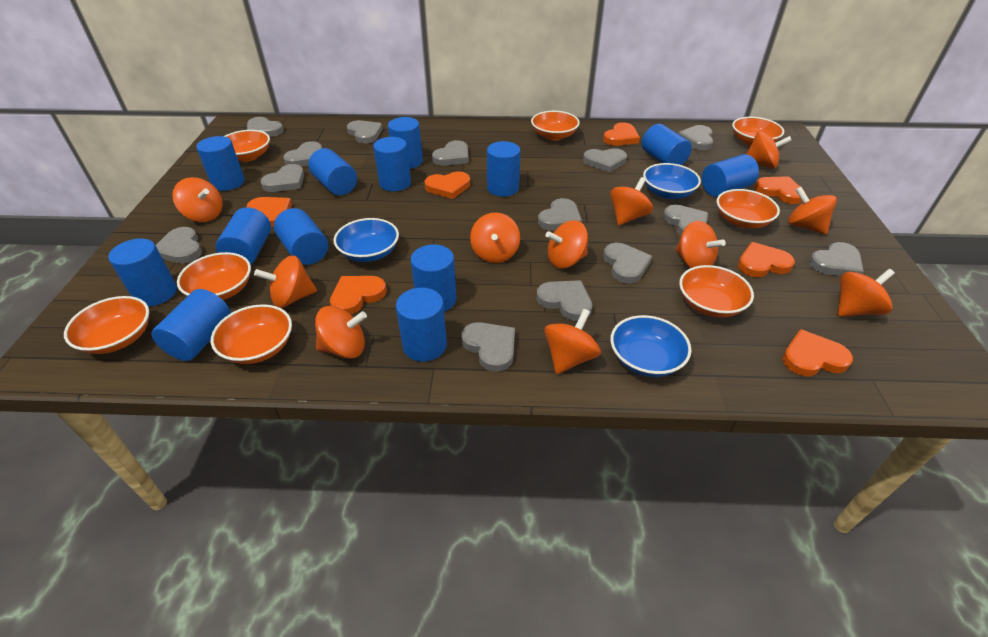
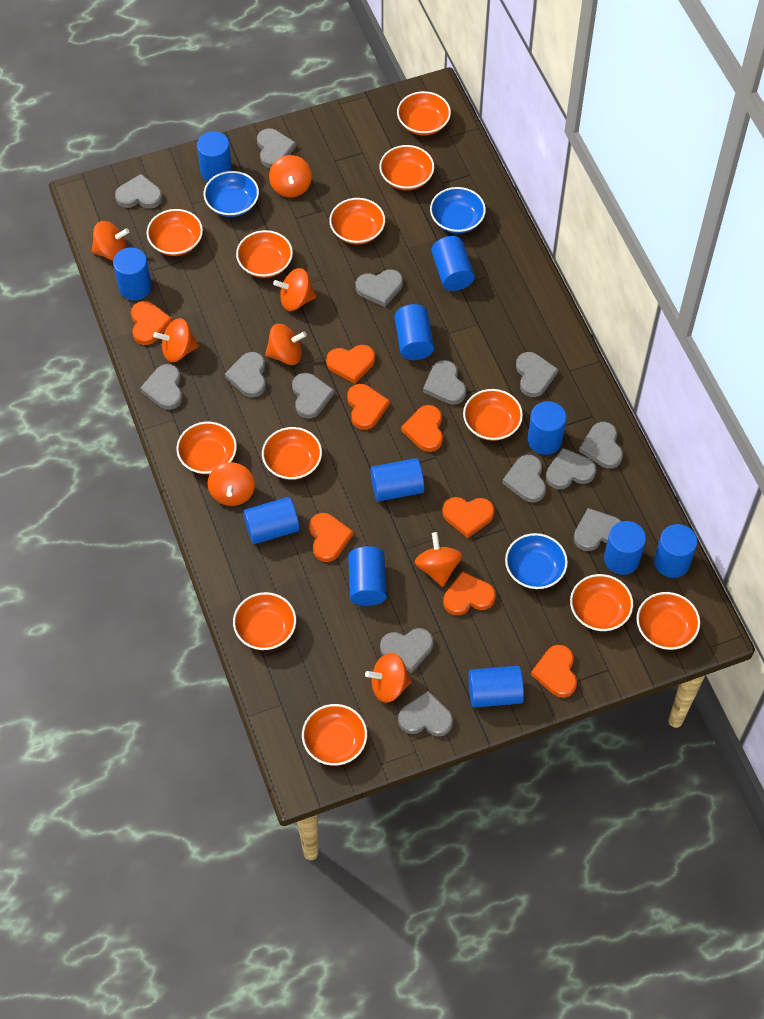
blue cylinder: 13 -> 11
orange bowl: 8 -> 12
orange heart: 7 -> 8
orange spinning top: 11 -> 8

